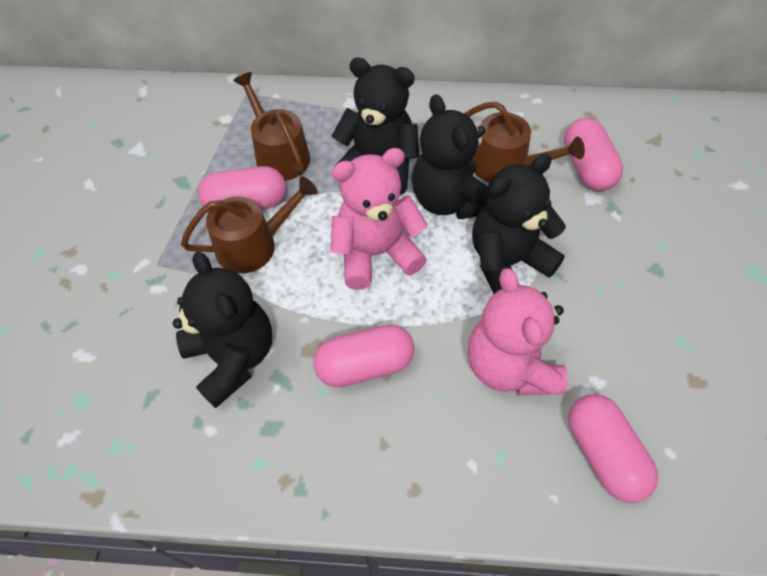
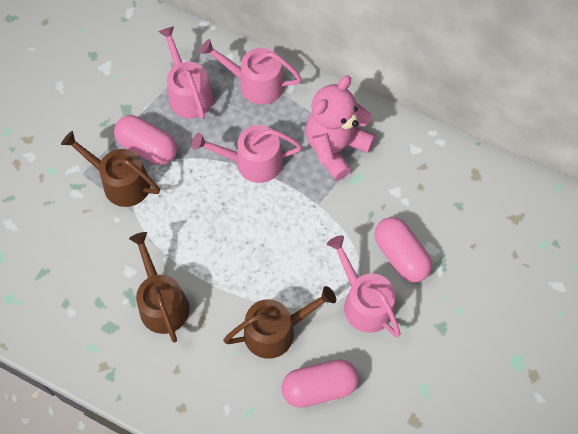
black teddy bear: 4 -> 0
pink capsule: 4 -> 3
pink teddy bear: 2 -> 1
pink watering can: 0 -> 4

